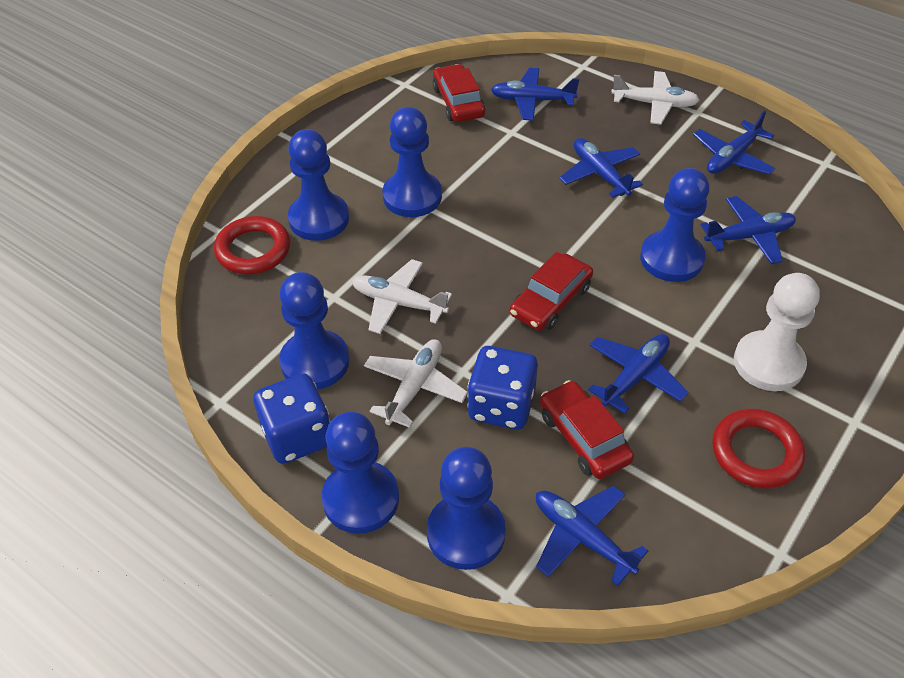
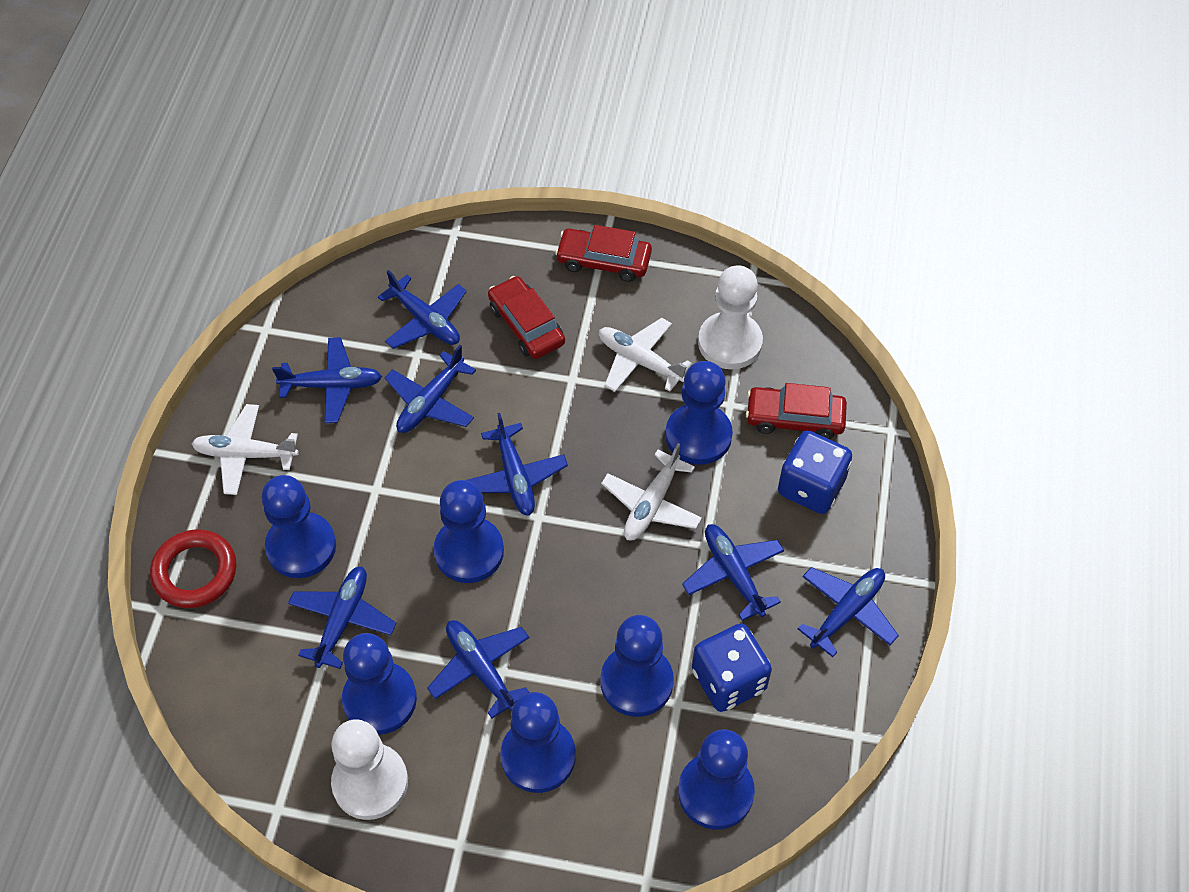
blue pawn: 6 -> 7
blue plane: 6 -> 8
red ring: 2 -> 1
white pawn: 1 -> 2

